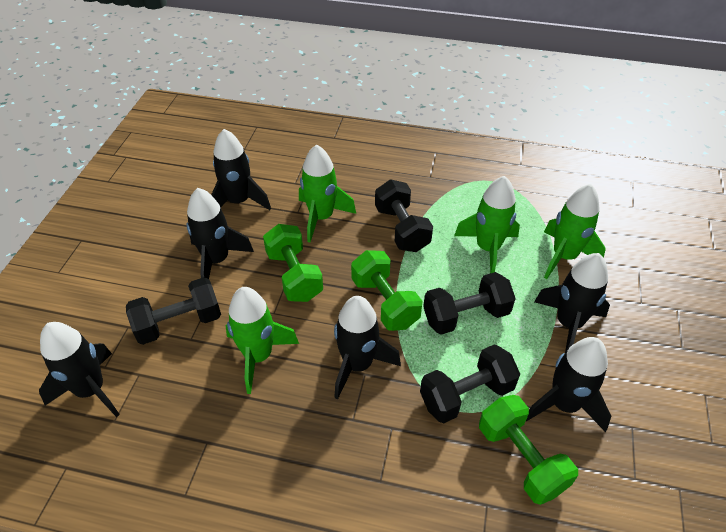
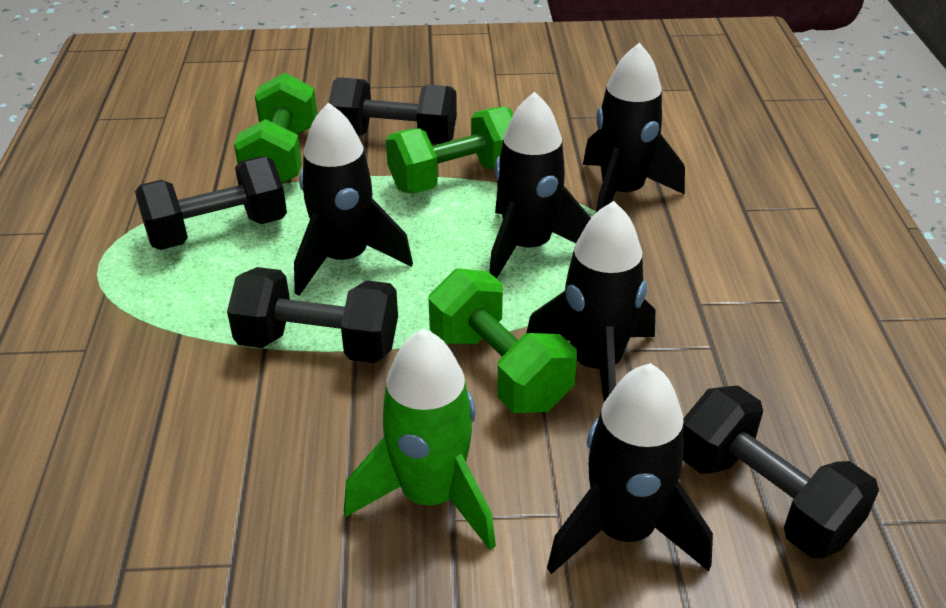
black rocket: 6 -> 5
green rocket: 4 -> 1

